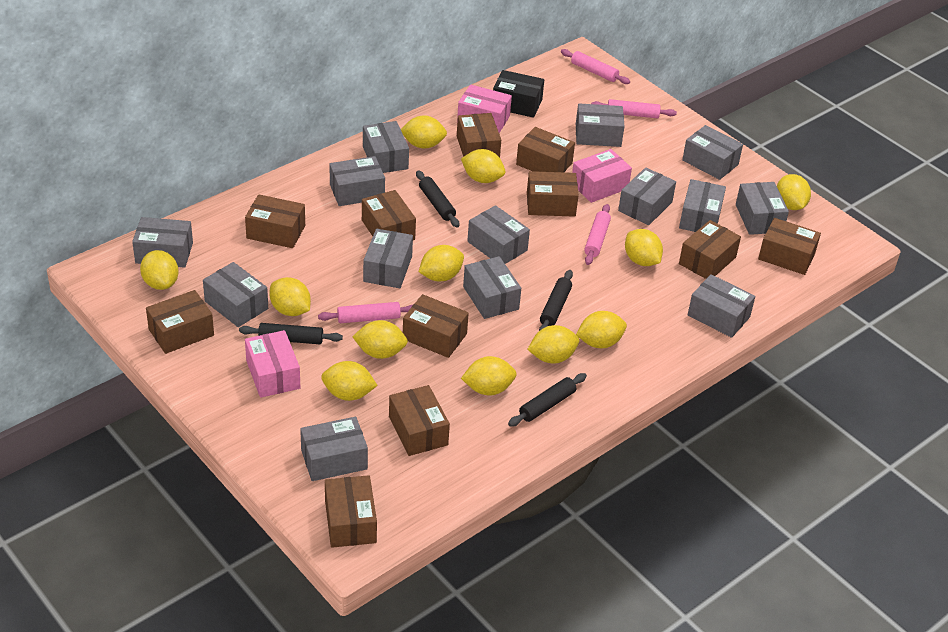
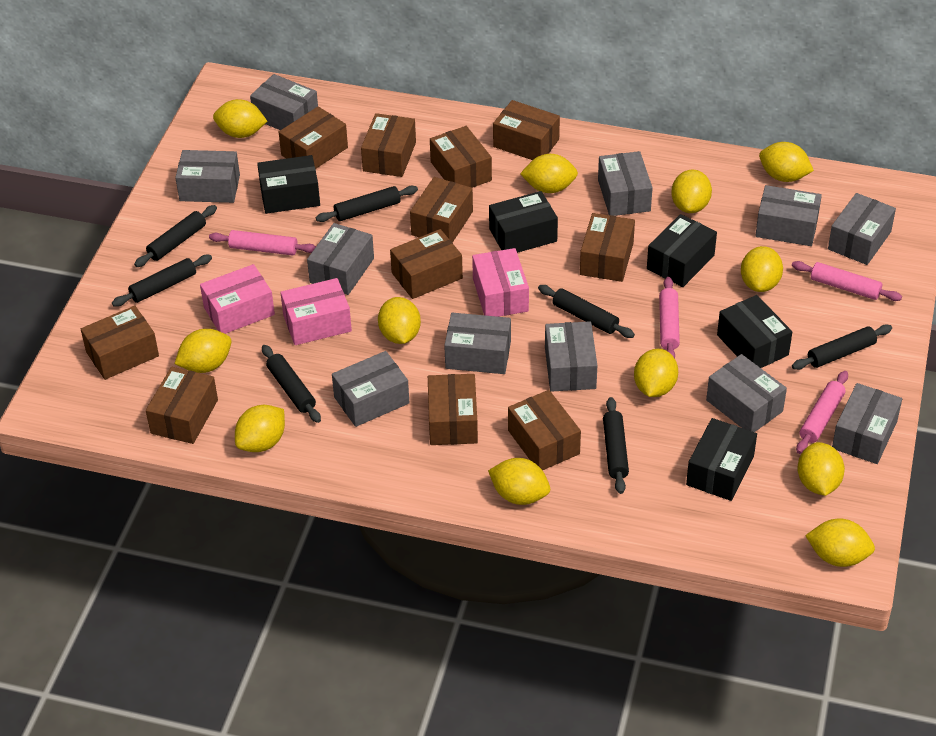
black box: 1 -> 5
black rolling pin: 4 -> 7
grey box: 14 -> 11

